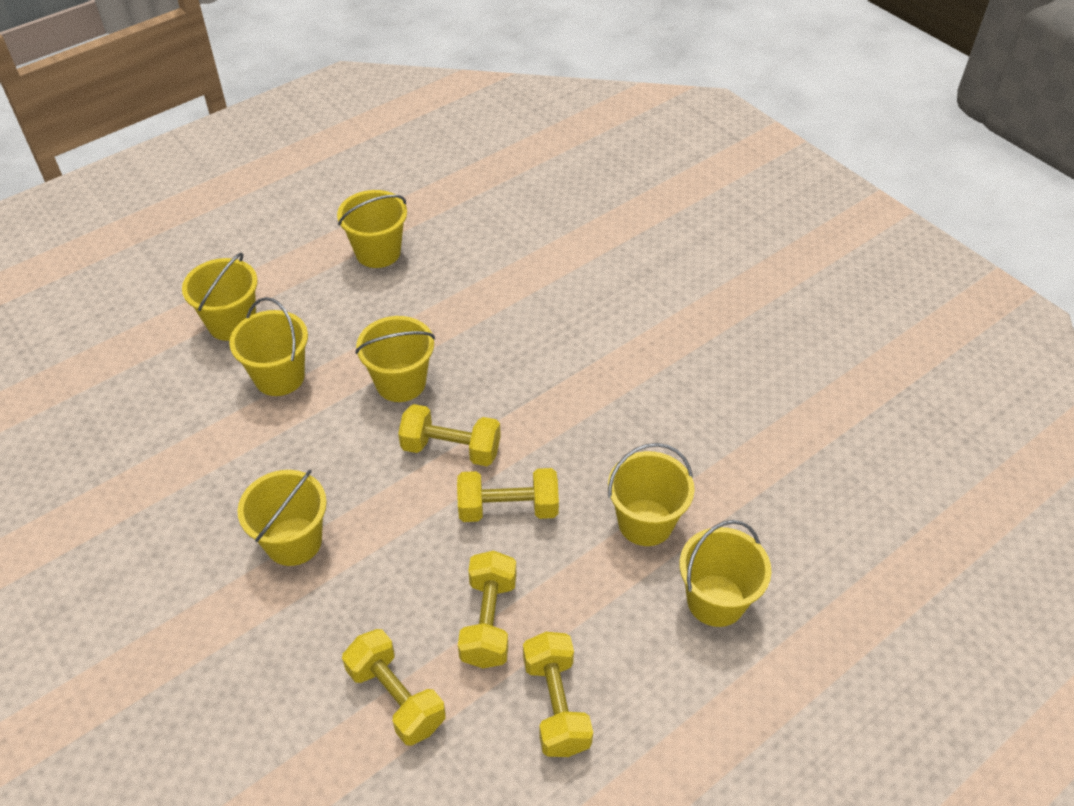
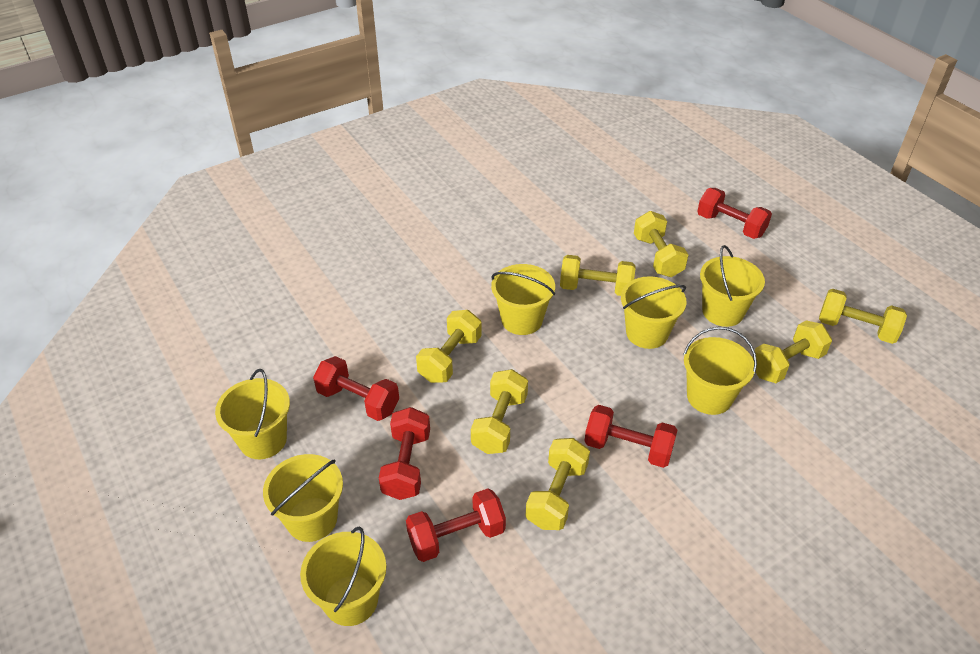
red dumbbell: 0 -> 5
yellow dumbbell: 5 -> 7

